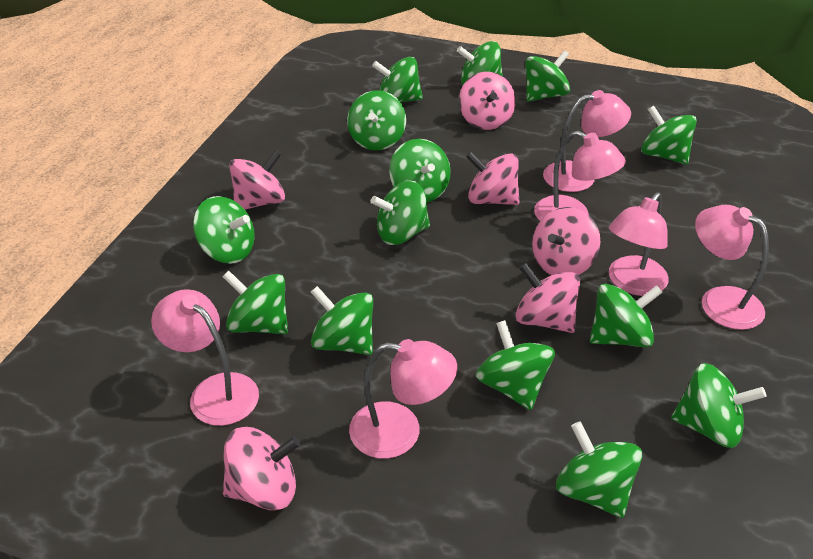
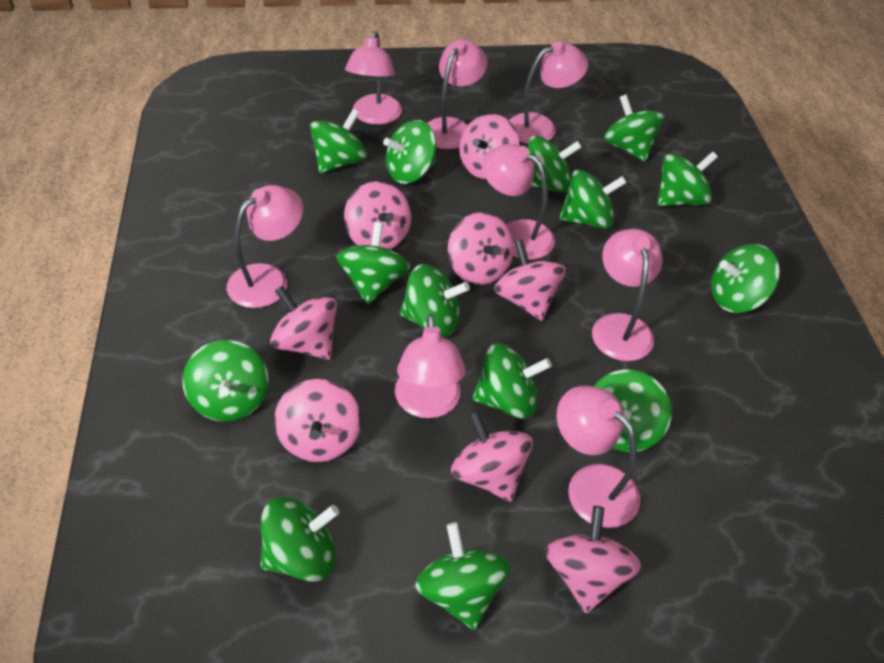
pink lamp: 6 -> 8
pink spinning top: 6 -> 8

